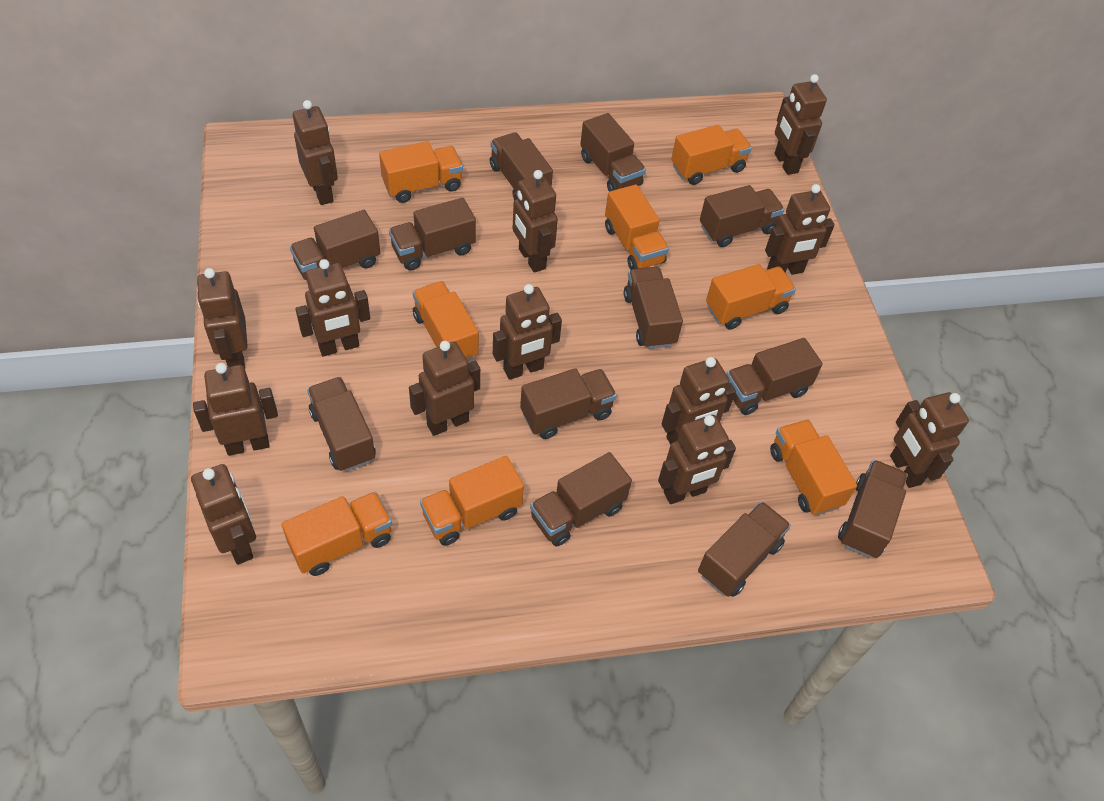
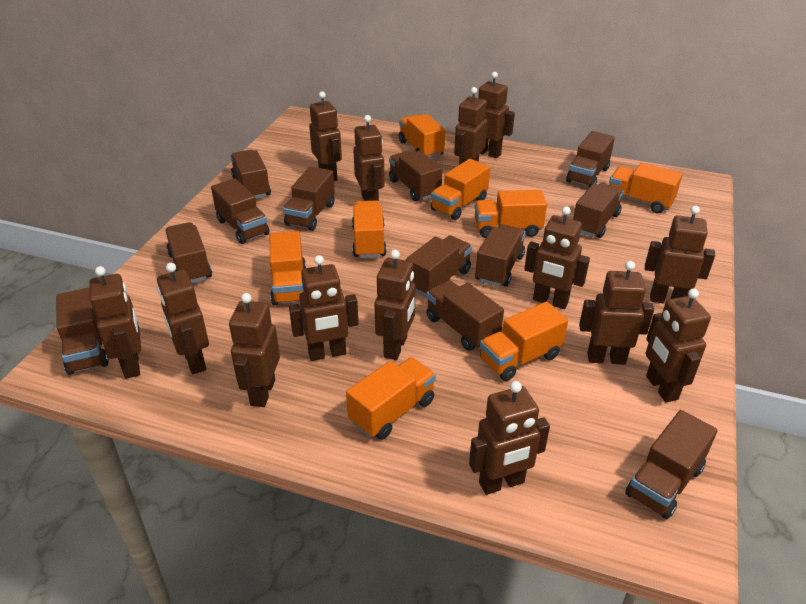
brown robot: 13 -> 14

